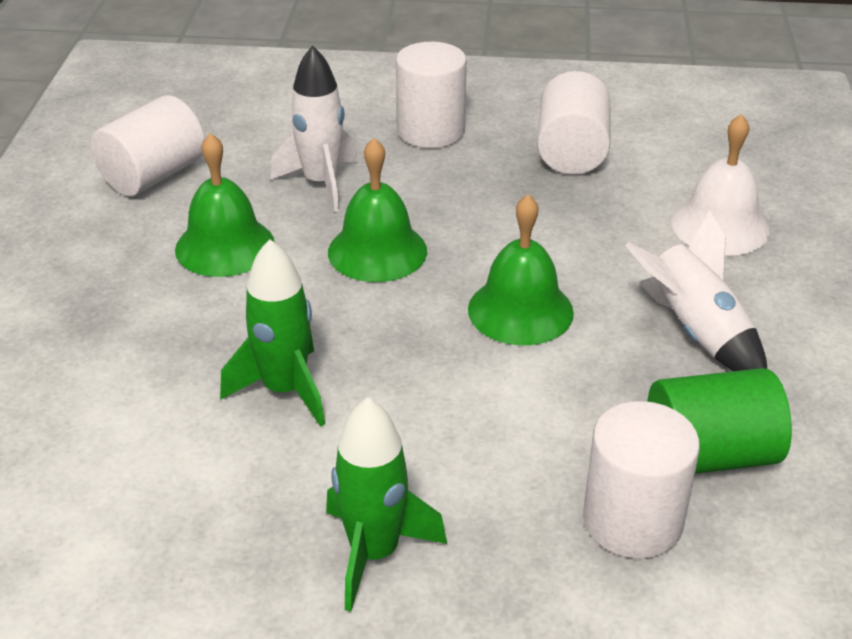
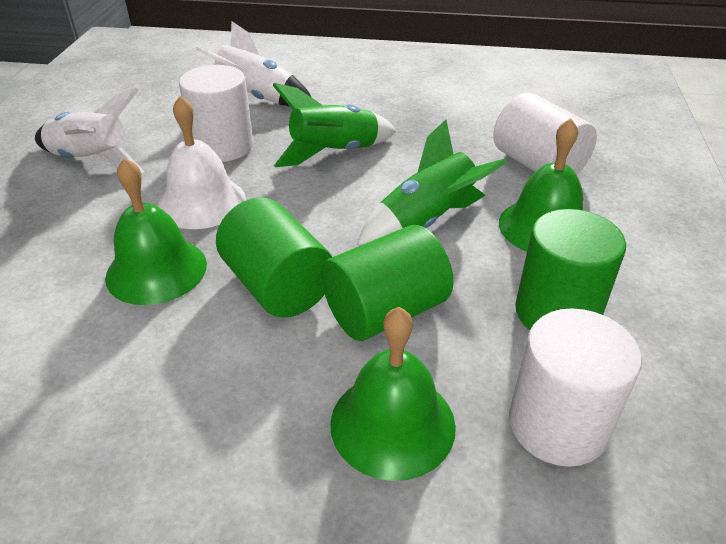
green cylinder: 1 -> 3
white cylinder: 4 -> 3

